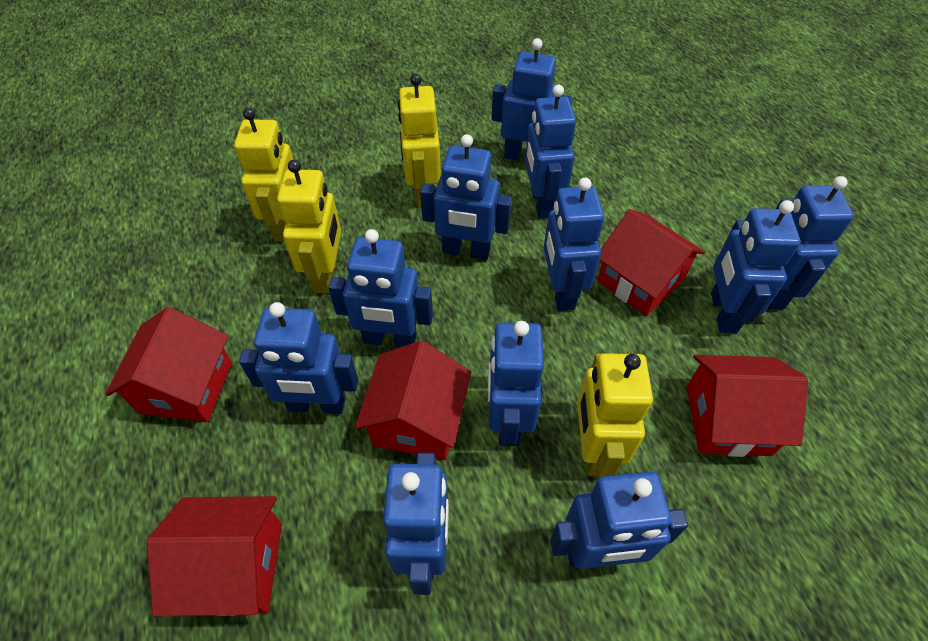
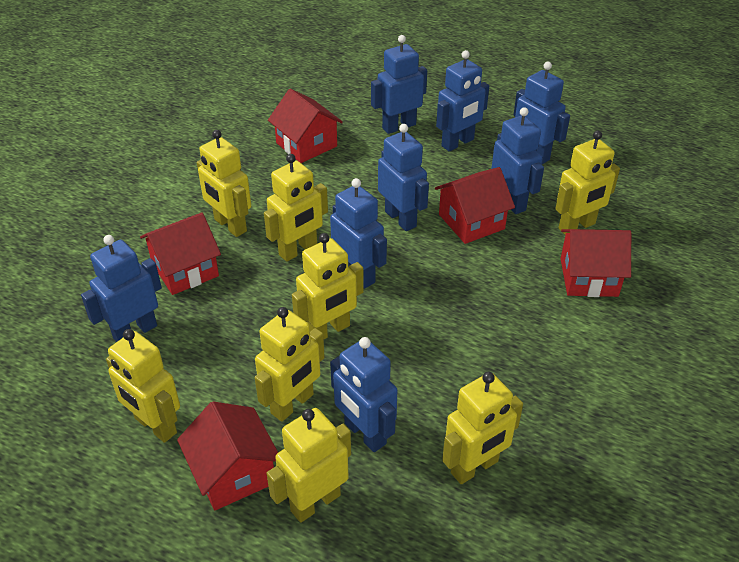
blue robot: 11 -> 8
yellow robot: 4 -> 8

